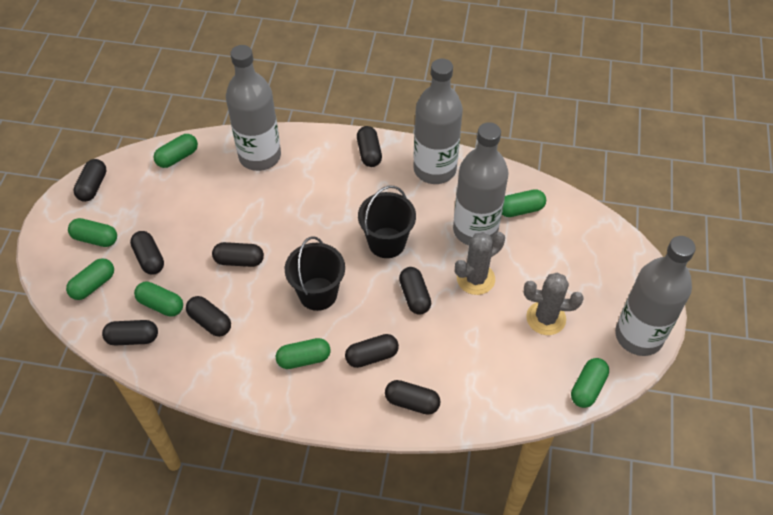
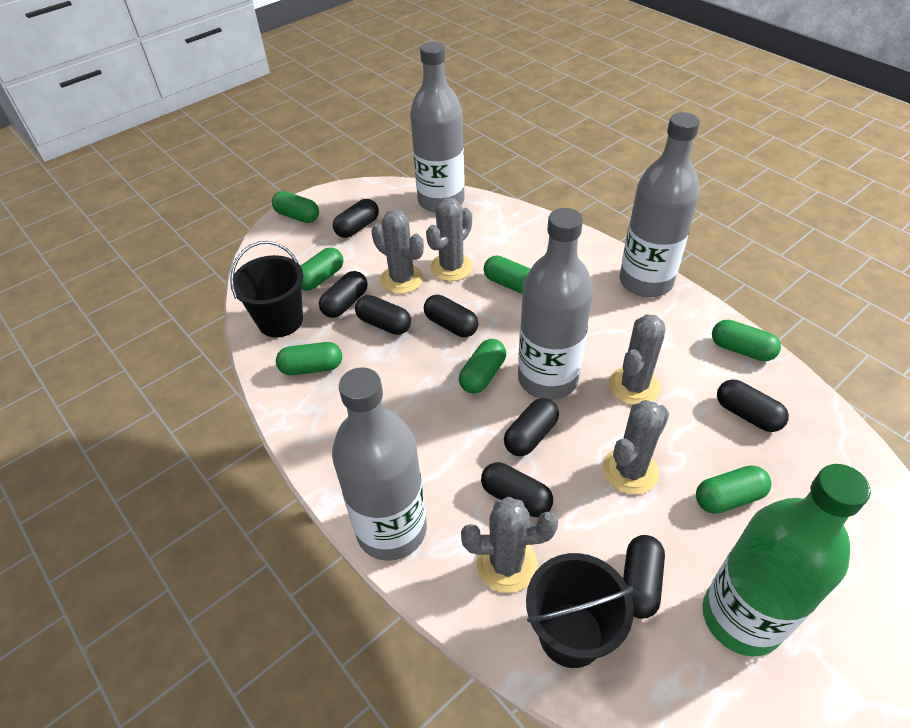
black capsule: 9 -> 8
green bottle: 0 -> 1
grey cactus: 2 -> 5

